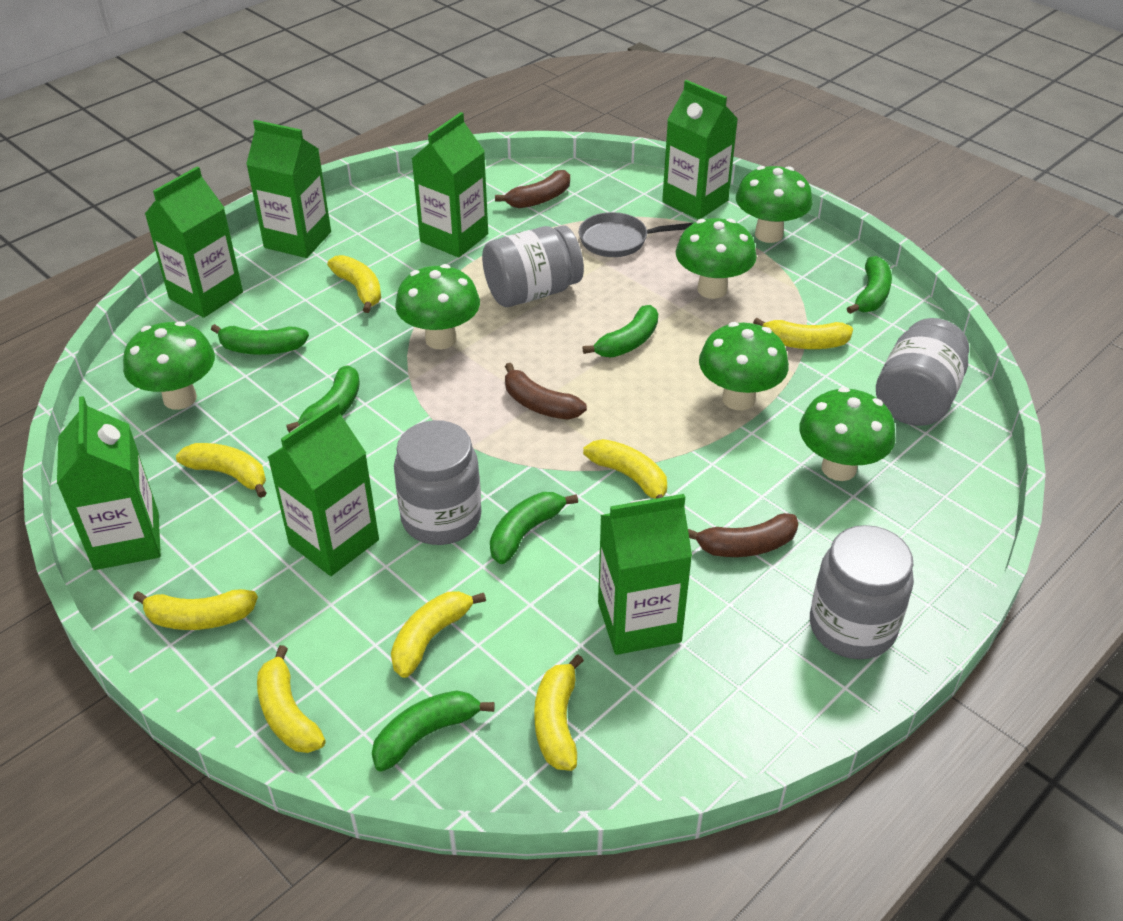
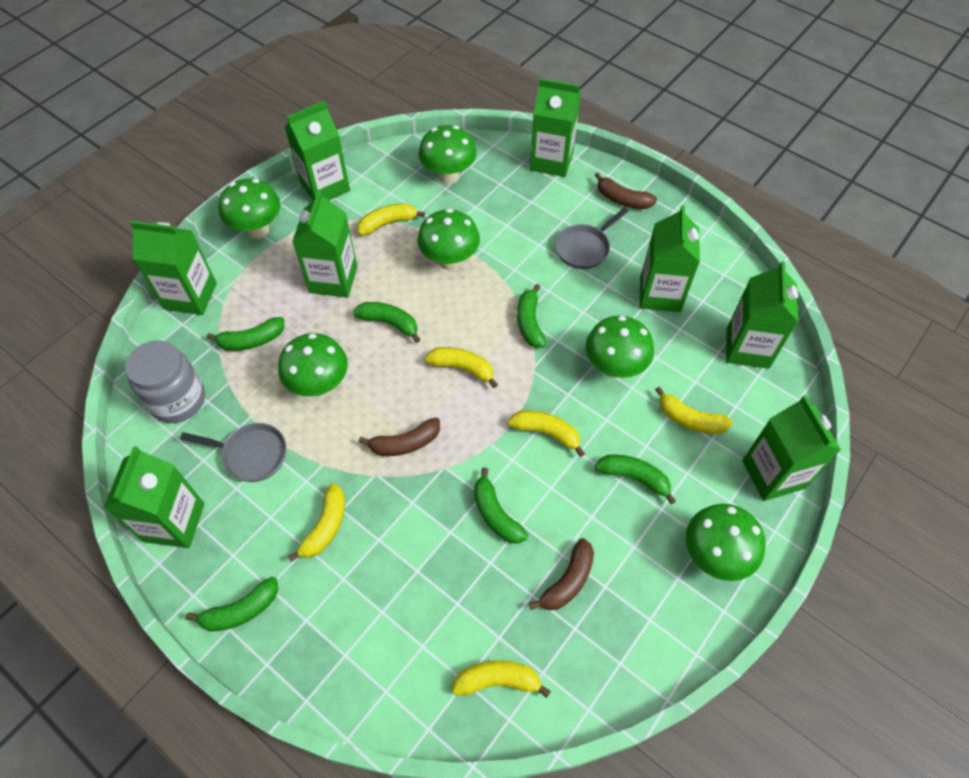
green carton: 7 -> 8
grey jar: 4 -> 1
grey pan: 1 -> 2
yellow banana: 8 -> 6

